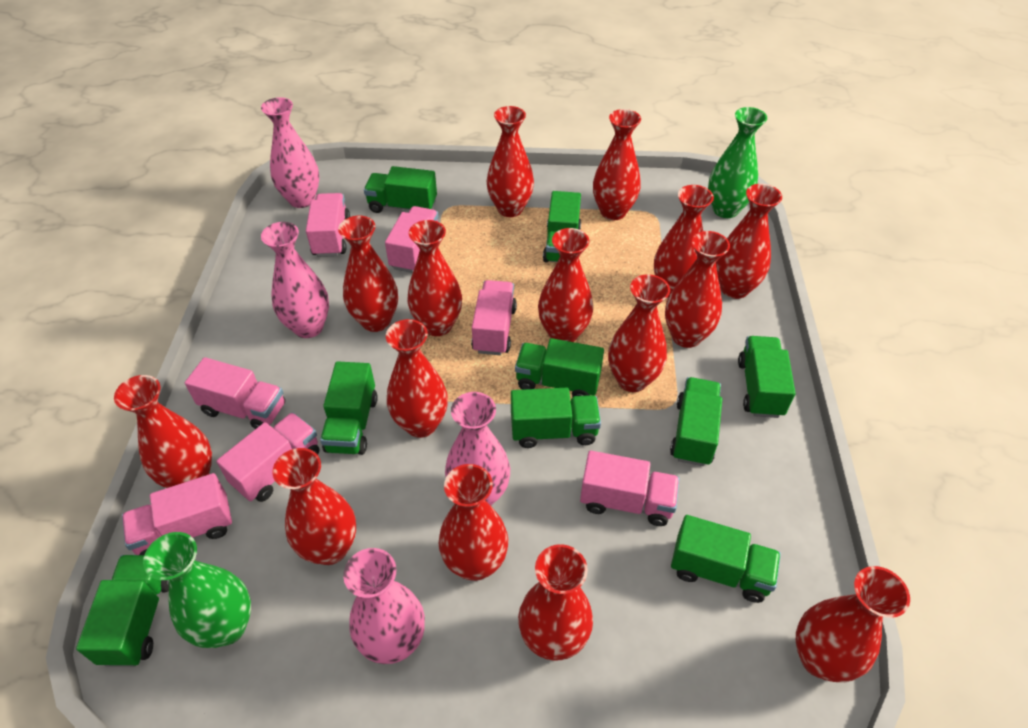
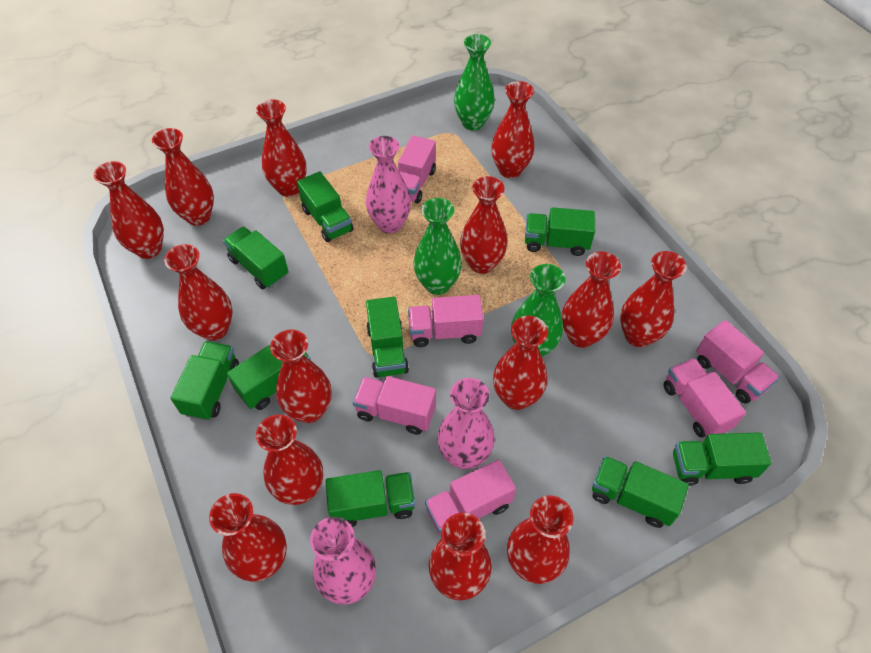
green vase: 2 -> 3
pink truck: 7 -> 6
pink vase: 4 -> 3
red vase: 15 -> 14

